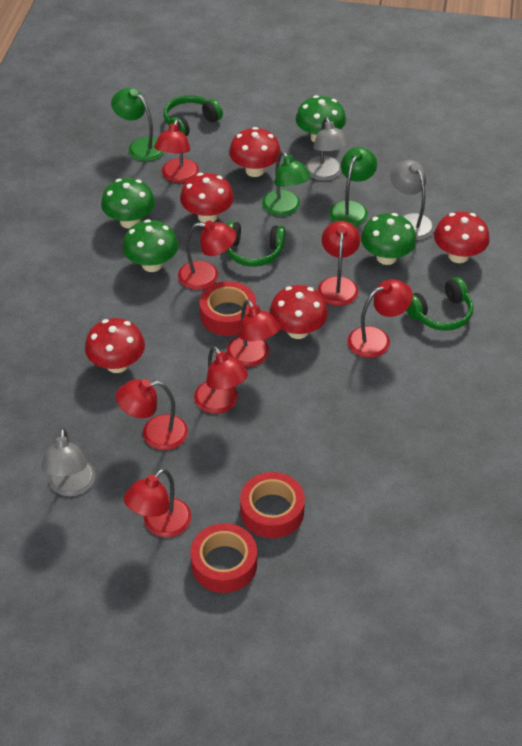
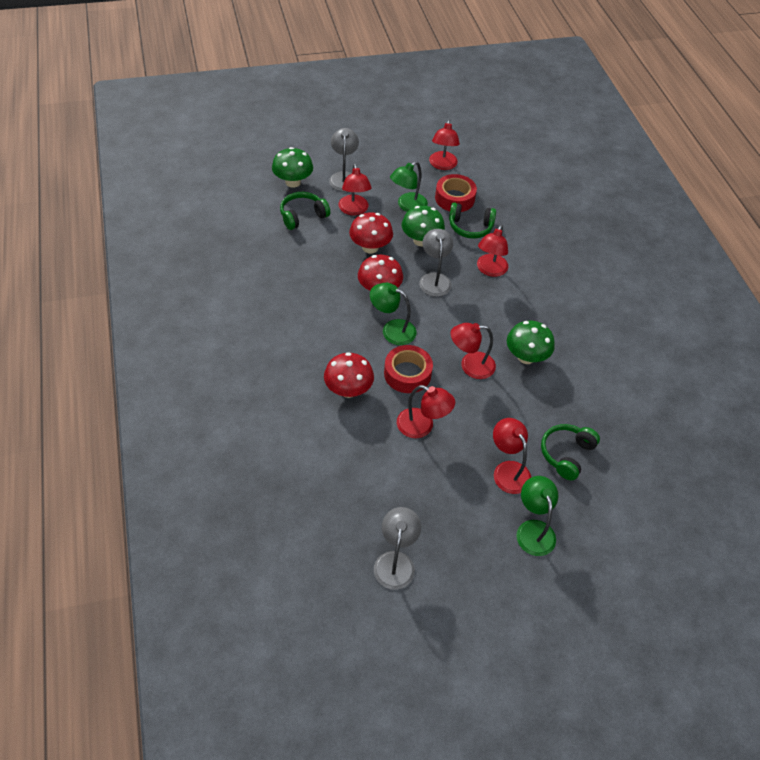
green mushroom: 4 -> 3
red lamp: 8 -> 6
red mushroom: 5 -> 3
red tape: 3 -> 2

